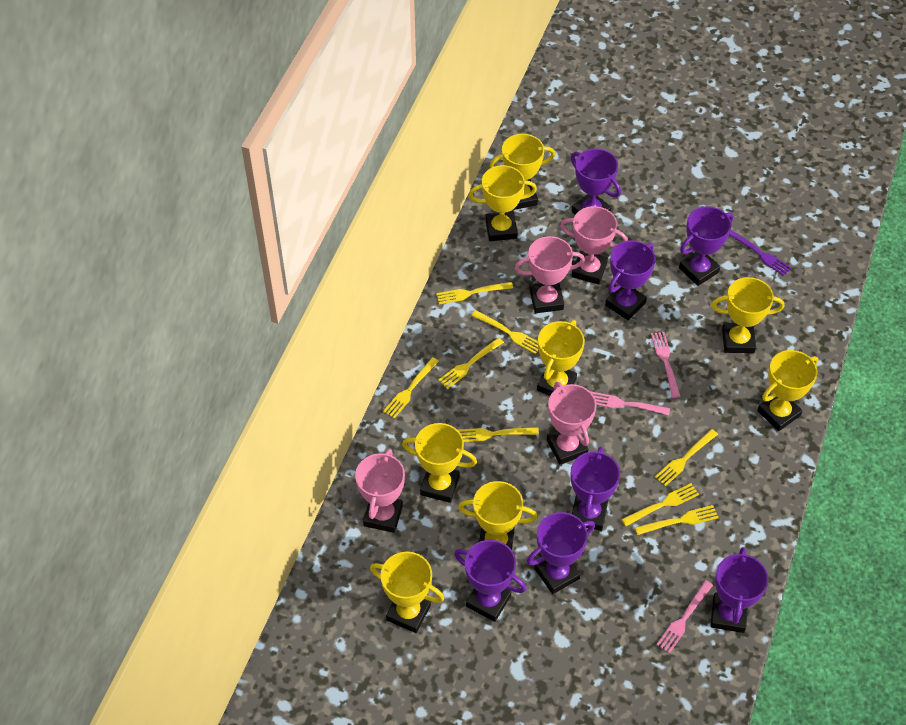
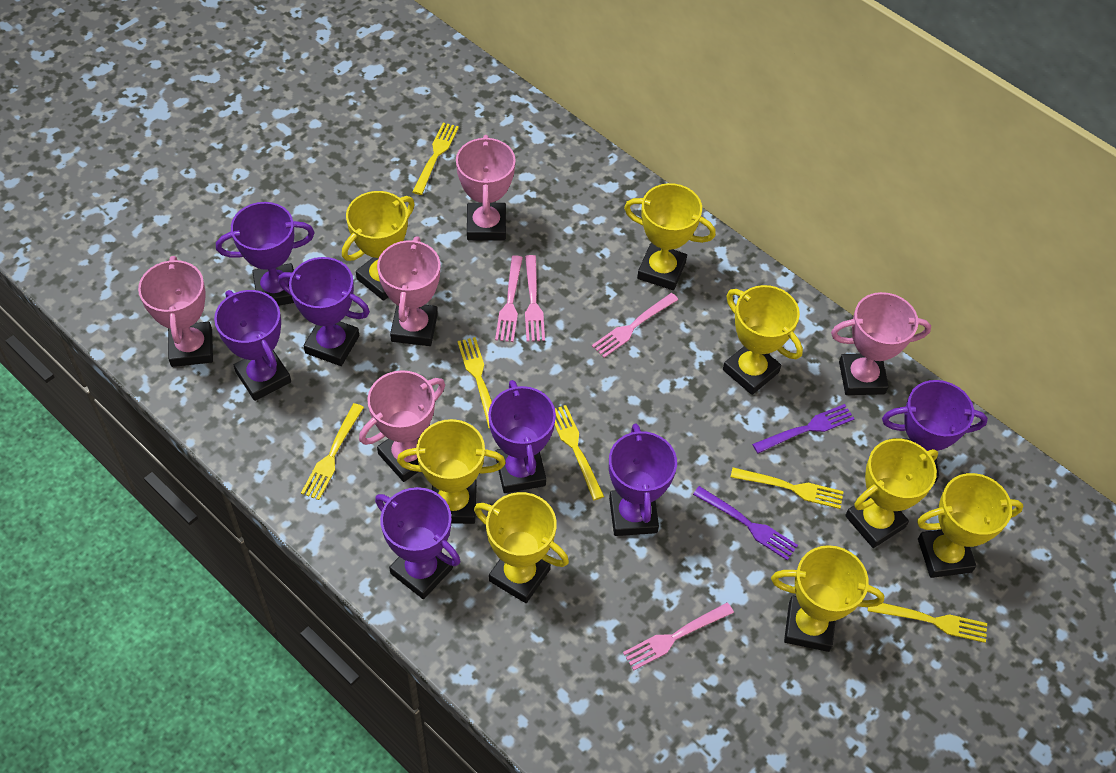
pink fork: 3 -> 4
pink trophy: 4 -> 5
purple fork: 1 -> 2
yellow fork: 8 -> 6

